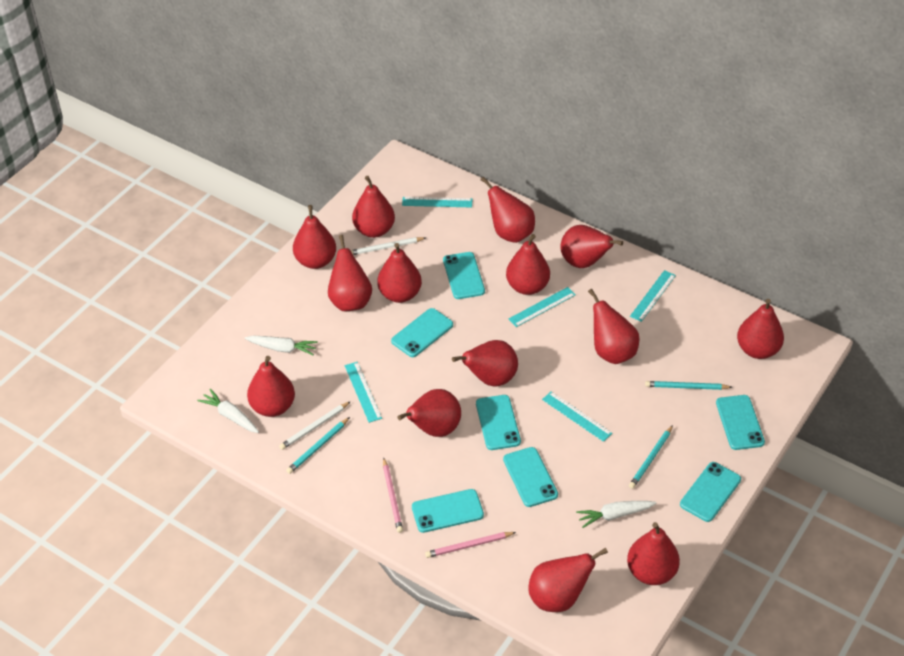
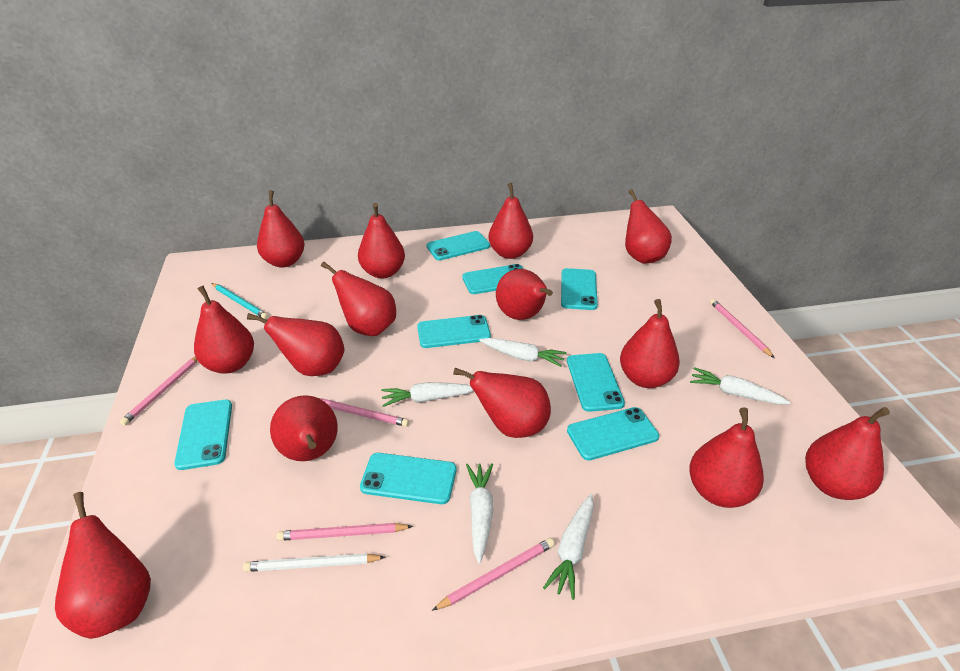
pink pencil: 2 -> 5
turquoise pencil: 3 -> 1
turquoise phone: 7 -> 8
turquoise ruler: 5 -> 0
white carrot: 3 -> 5
white pencil: 2 -> 1

